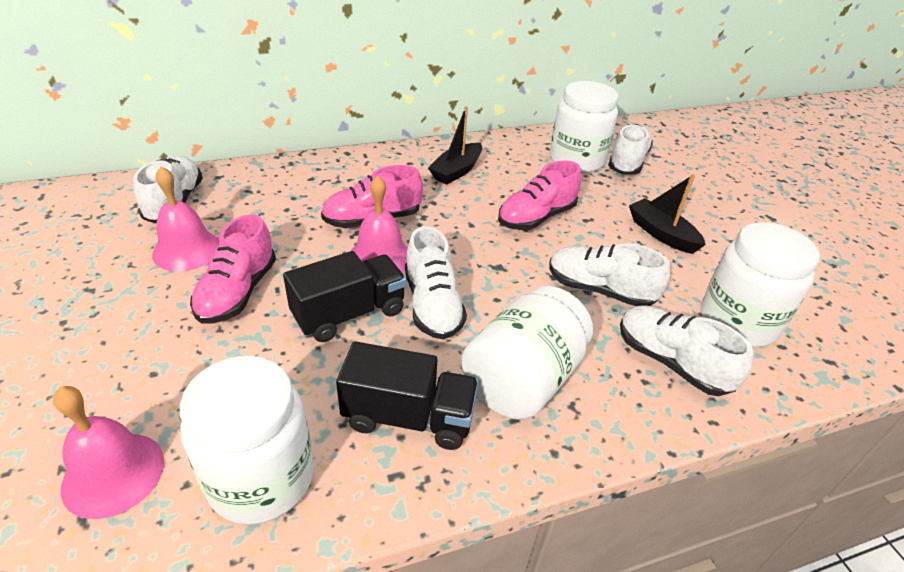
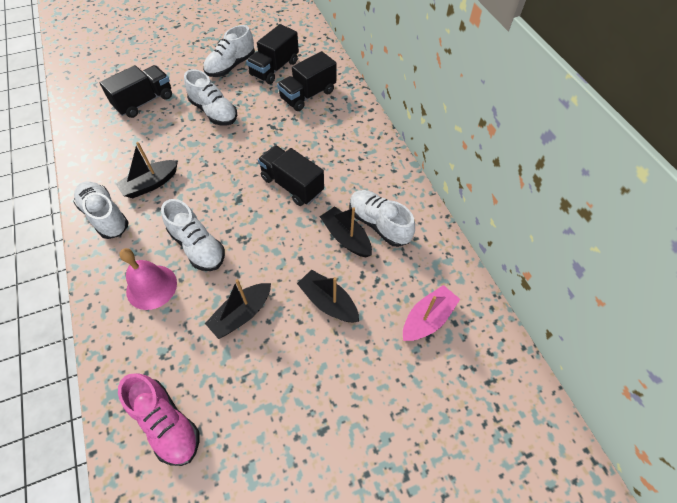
black boat: 2 -> 4
black truck: 2 -> 4
pink bell: 3 -> 1
pink boat: 0 -> 1
pink shoe: 3 -> 1
white jar: 4 -> 0

